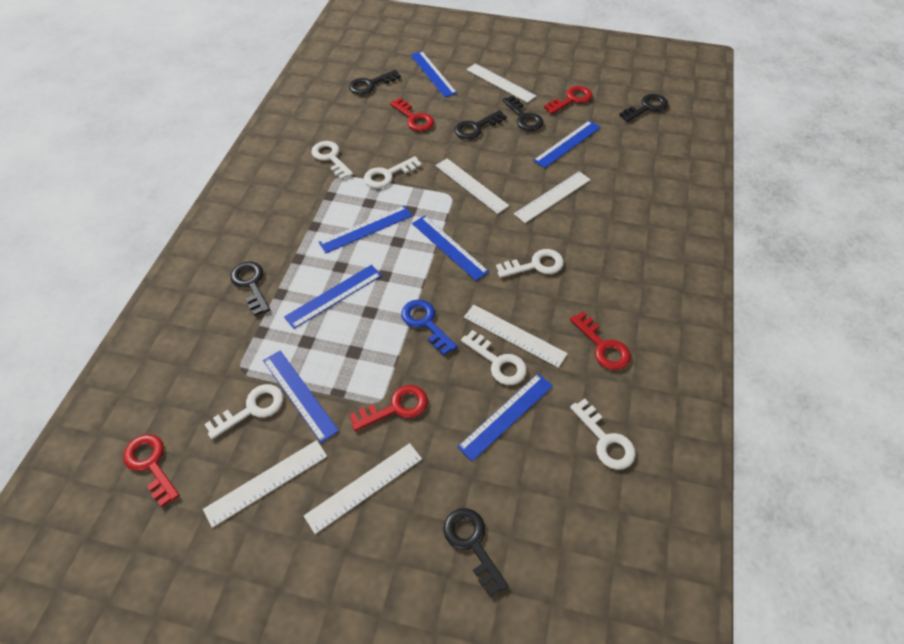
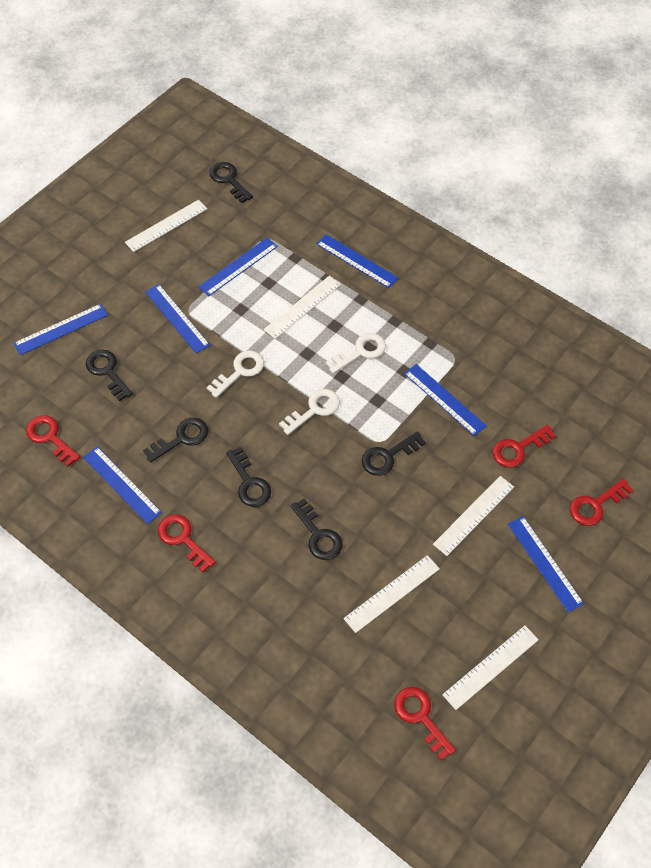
blue key: 1 -> 0
white key: 6 -> 3
white ruler: 6 -> 5

